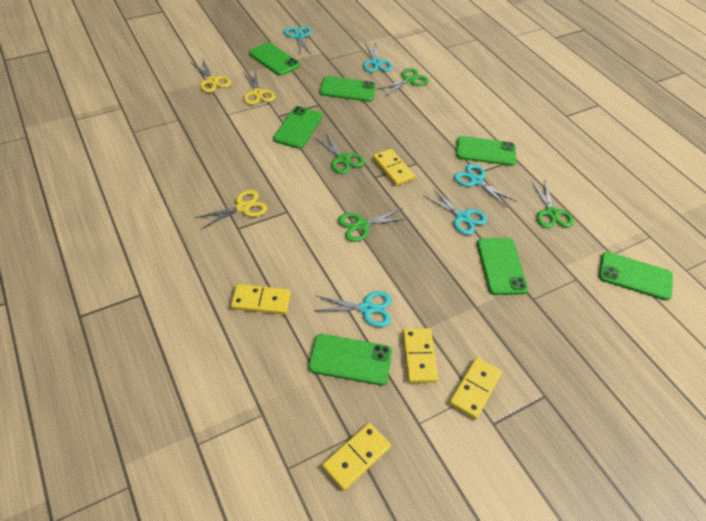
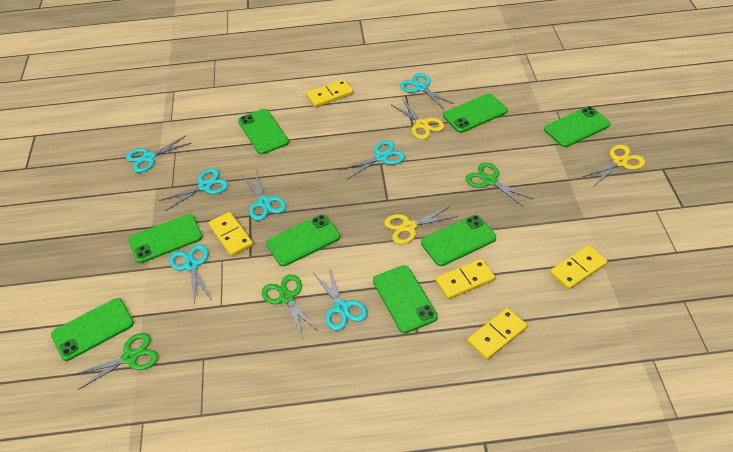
green phone: 7 -> 8
green scissors: 4 -> 3
turquoise scissors: 5 -> 7

